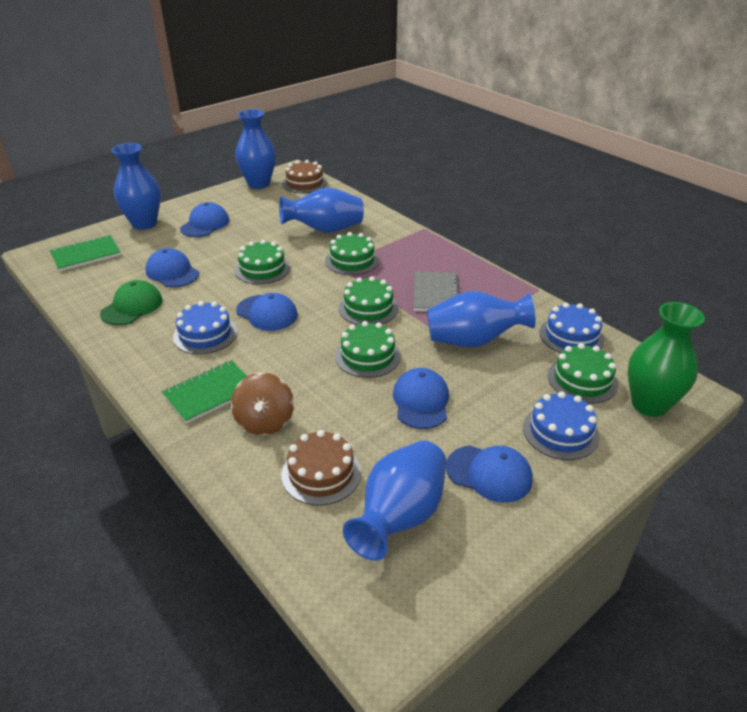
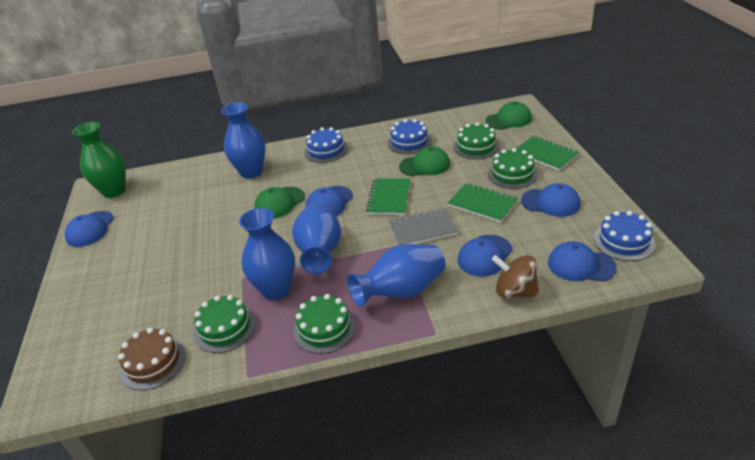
blue vase: 5 -> 4
brown cake: 2 -> 1
green cake: 5 -> 4
green cap: 1 -> 3
green notebook: 2 -> 3

